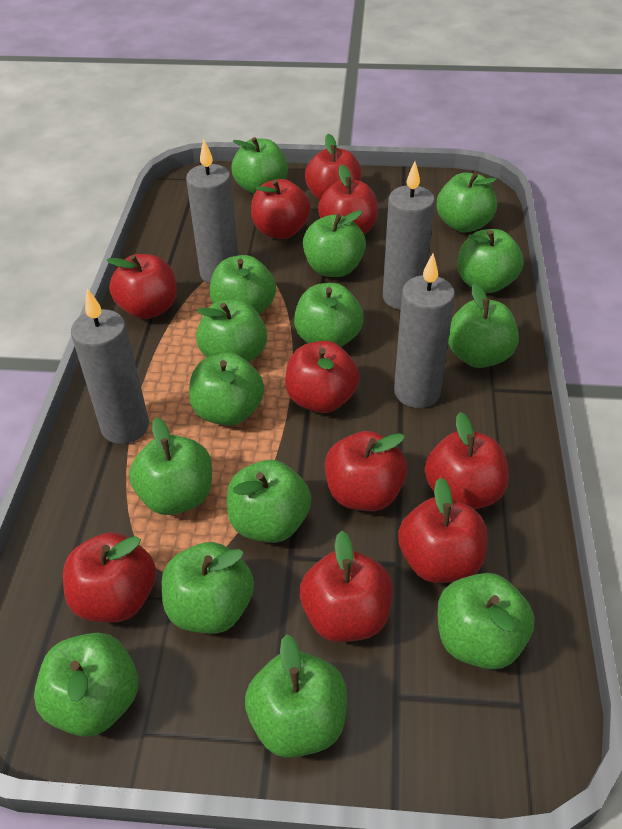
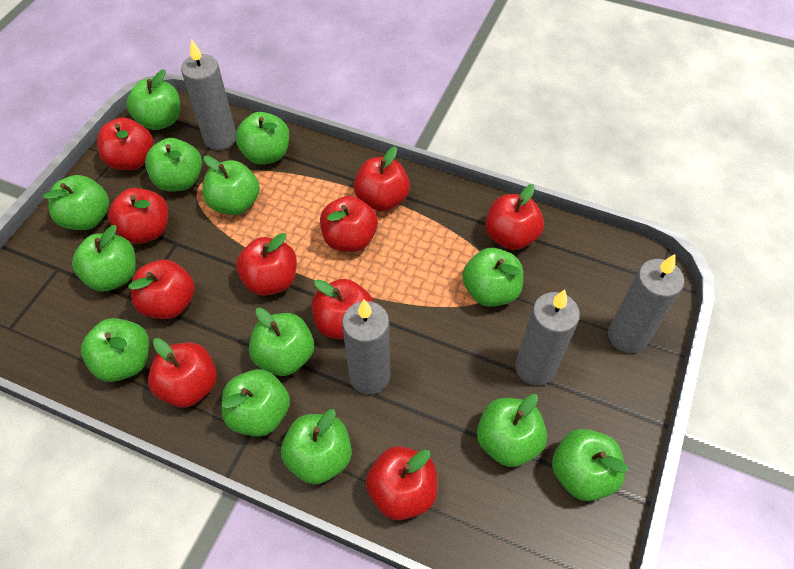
green apple: 15 -> 13

